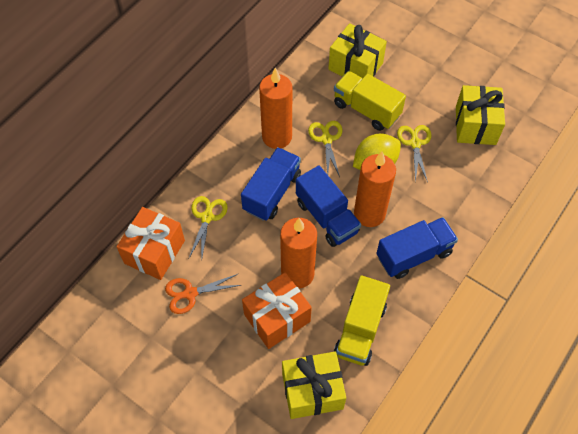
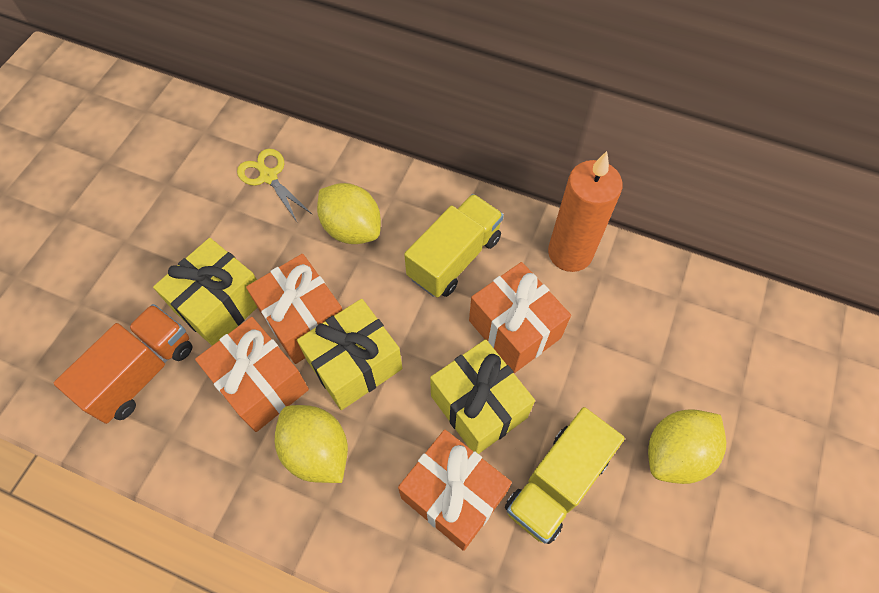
blue truck: 3 -> 0
orange candle: 3 -> 1
orange gift: 2 -> 4
orange scissors: 1 -> 0
orange truck: 0 -> 1
yellow lemon: 1 -> 3
yellow scissors: 3 -> 1

